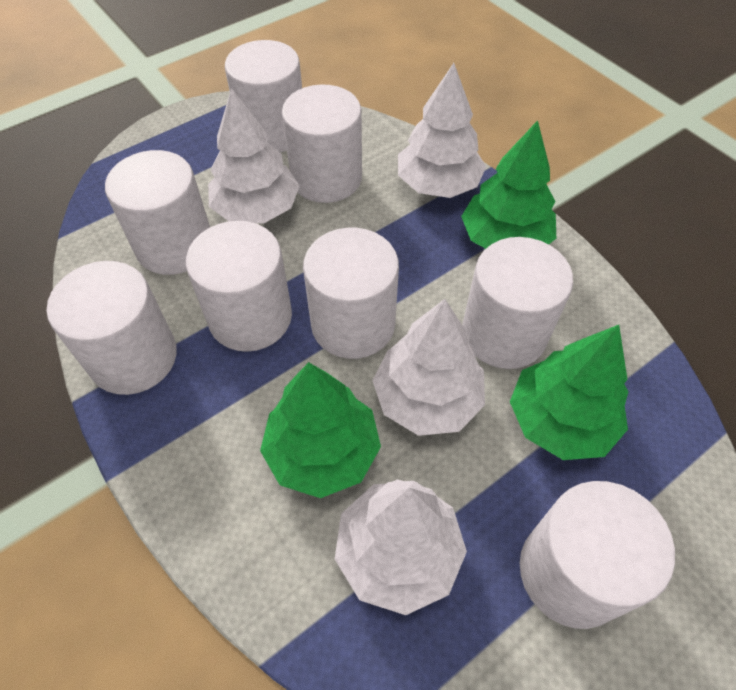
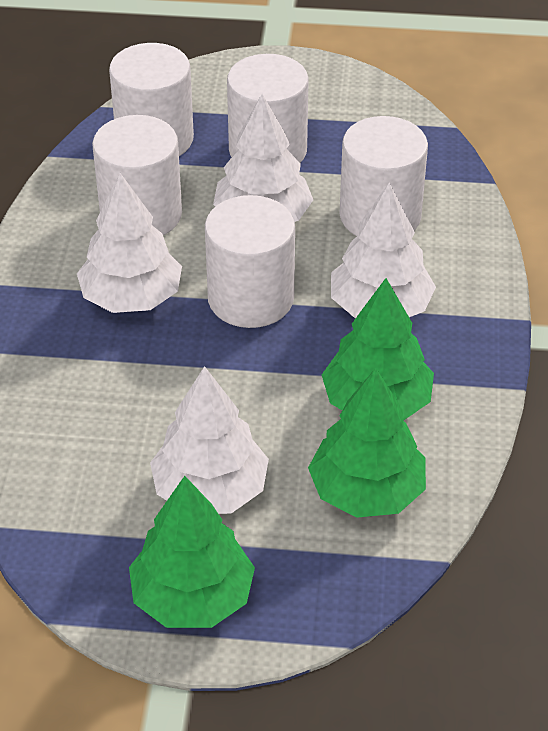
white cylinder: 8 -> 5

